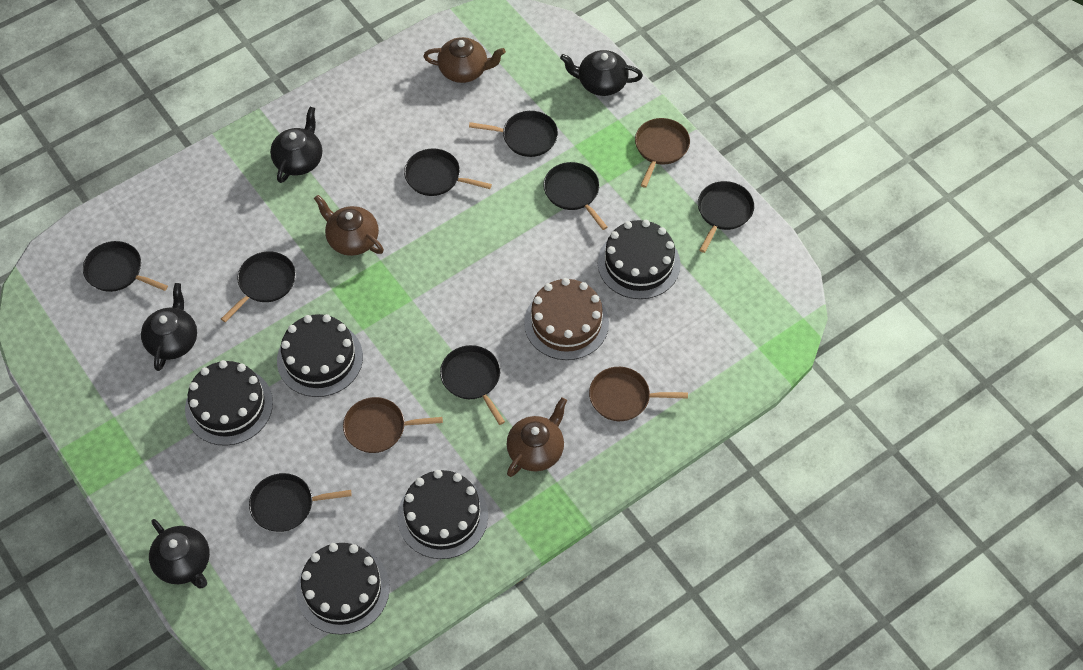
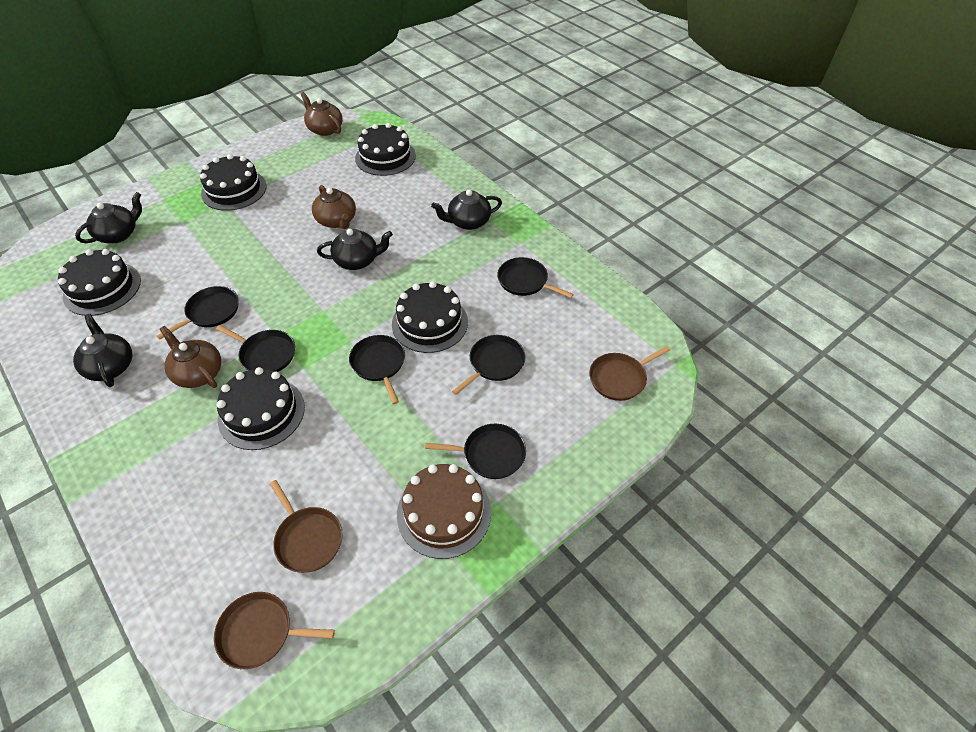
black pan: 8 -> 6

